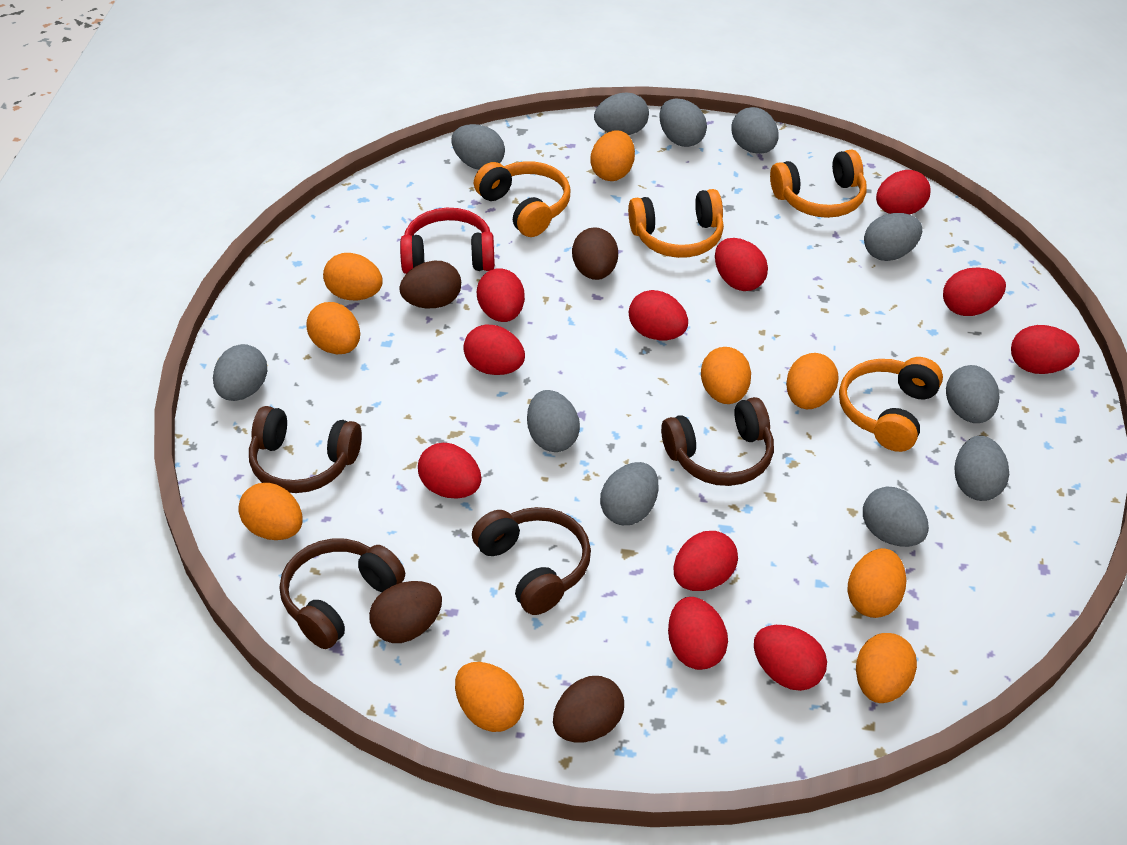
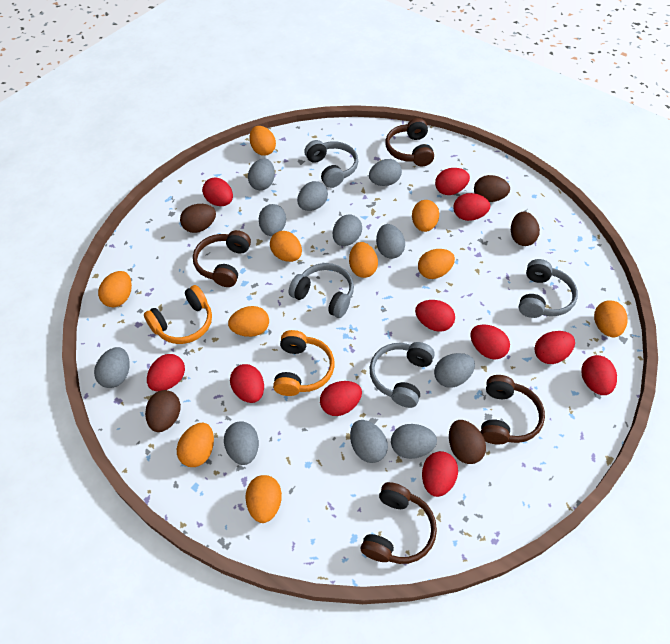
brown egg: 4 -> 5
grey headphones: 0 -> 4
orange egg: 9 -> 10
orange headphones: 4 -> 2
red headphones: 1 -> 0

